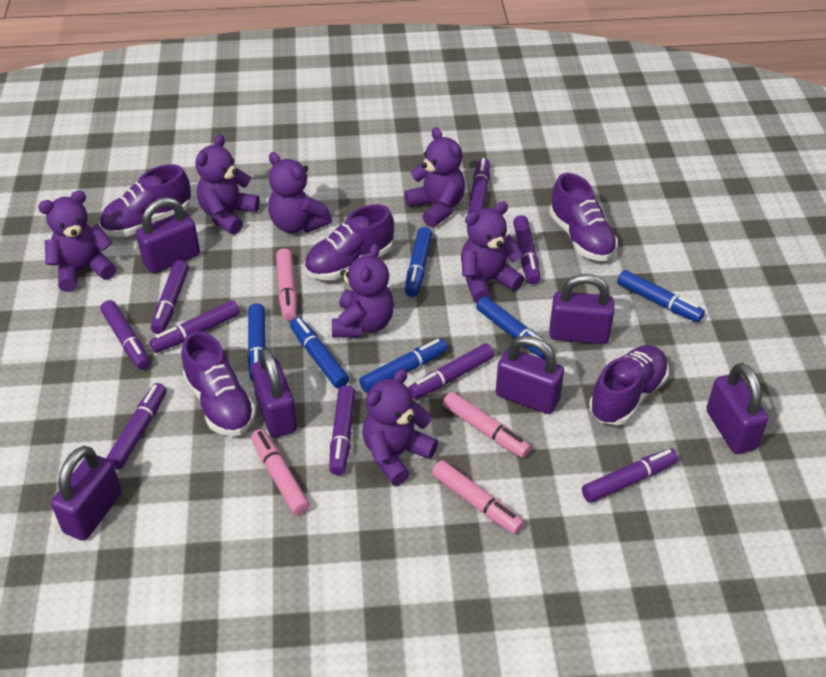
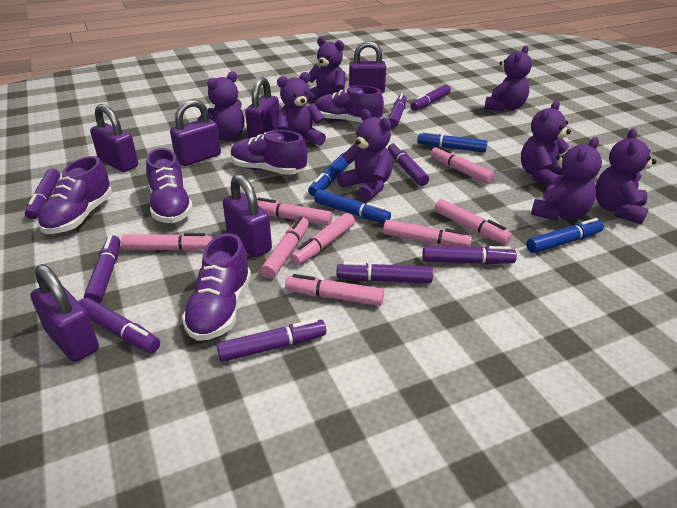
blue marker: 6 -> 4
pink marker: 4 -> 8
purple teddy bear: 7 -> 8

